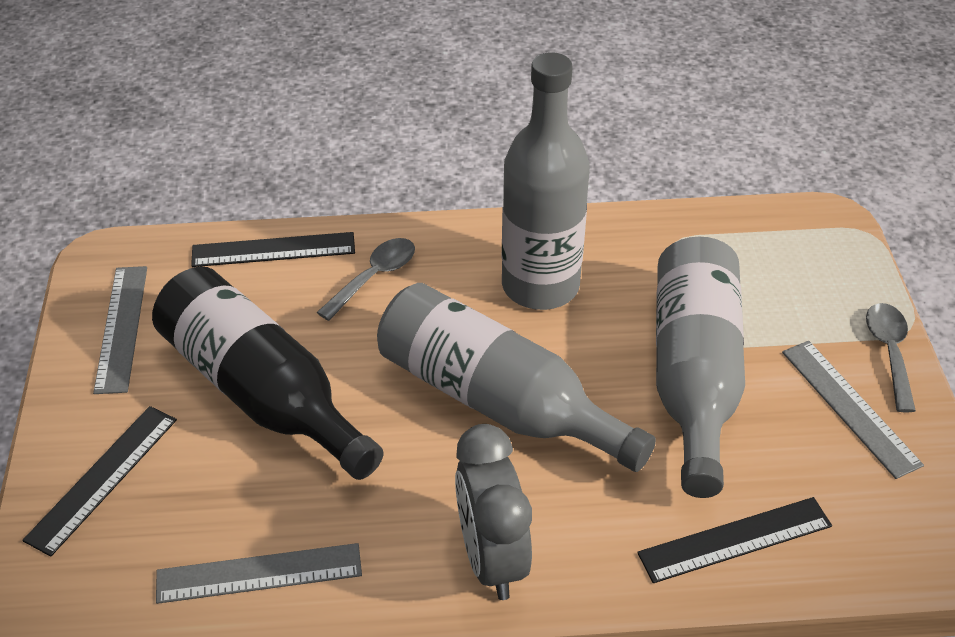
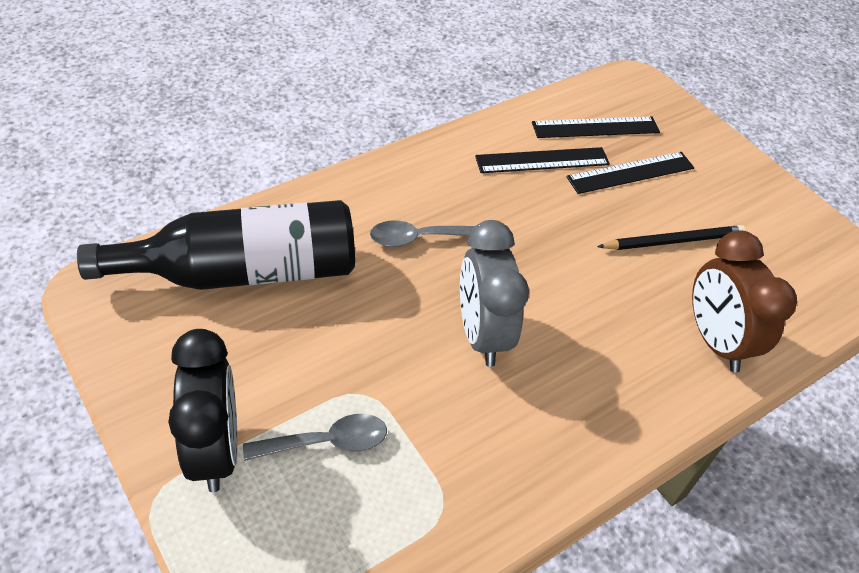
black clock: 0 -> 1
black pencil: 0 -> 1
brown clock: 0 -> 1
grey bottle: 3 -> 0
grey ruler: 3 -> 0

